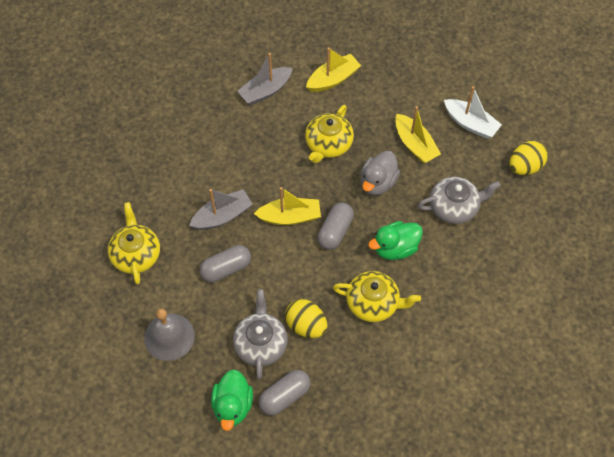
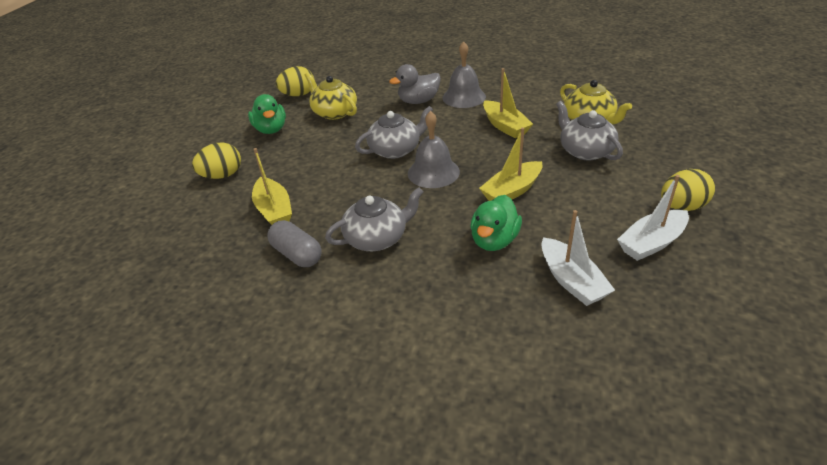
grey bell: 1 -> 2
grey boat: 2 -> 0
grey capsule: 3 -> 1
grey teapot: 2 -> 3
white boat: 1 -> 2
yellow egg: 2 -> 3
yellow teapot: 3 -> 2

